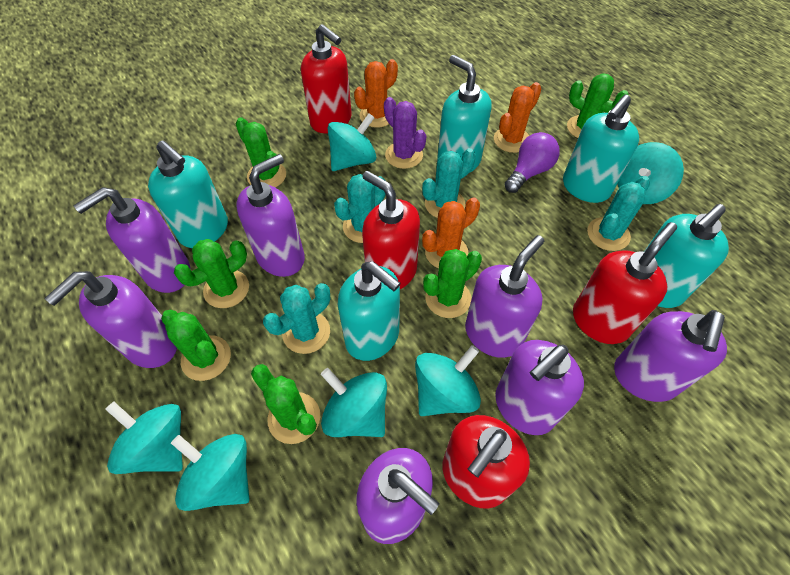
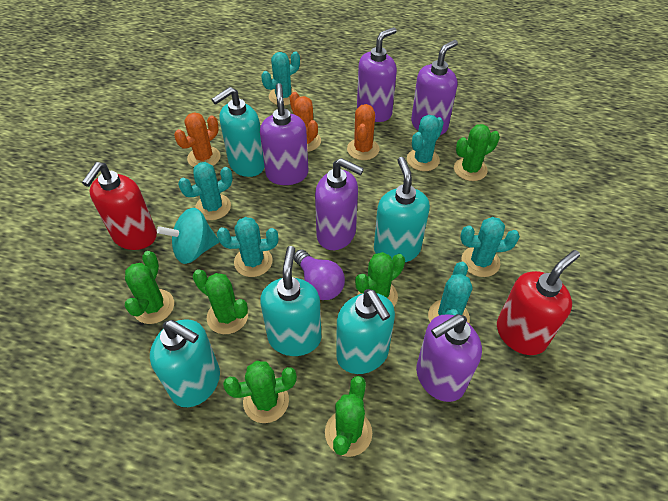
purple cactus: 1 -> 0
purple soap dispenser: 7 -> 5
red soap dispenser: 4 -> 2
turquoise cactus: 4 -> 6
turquoise spinning top: 6 -> 1

